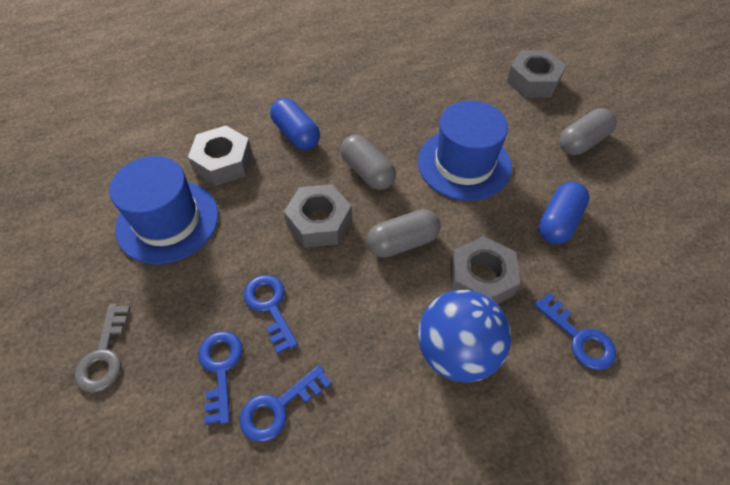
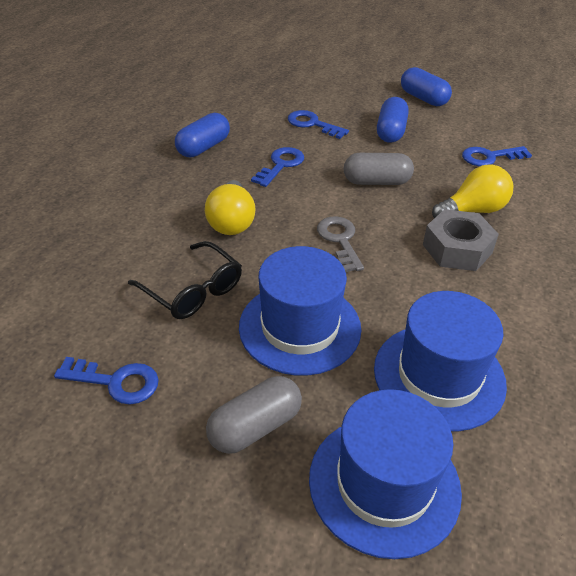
black glasses: 0 -> 1
blue ball: 1 -> 0
blue capsule: 2 -> 3
blue hat: 2 -> 3
grey capsule: 3 -> 2
grey nut: 4 -> 1
yellow light bulb: 0 -> 2

